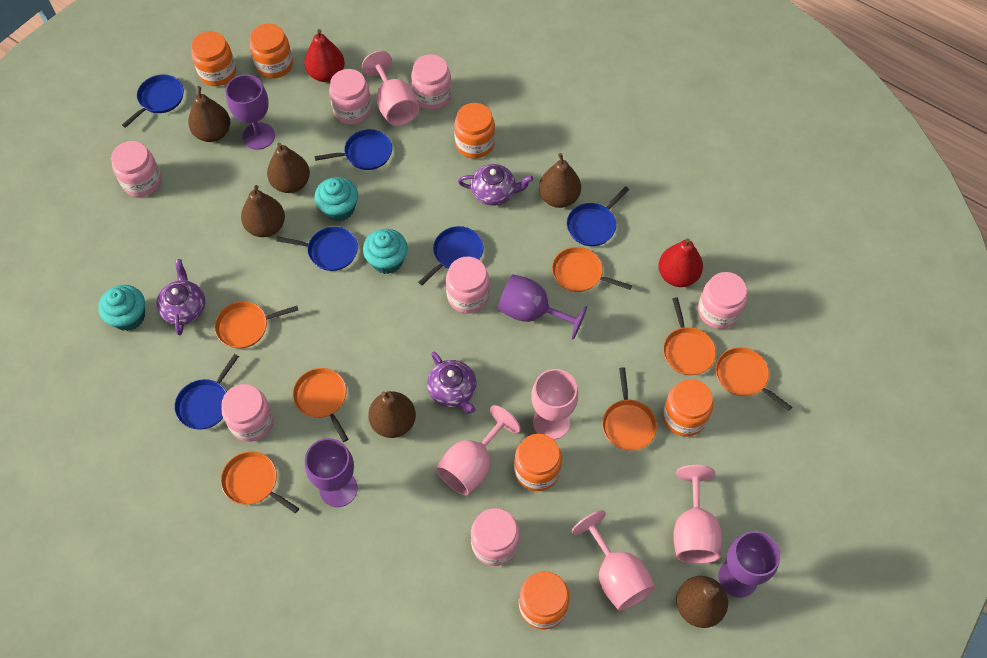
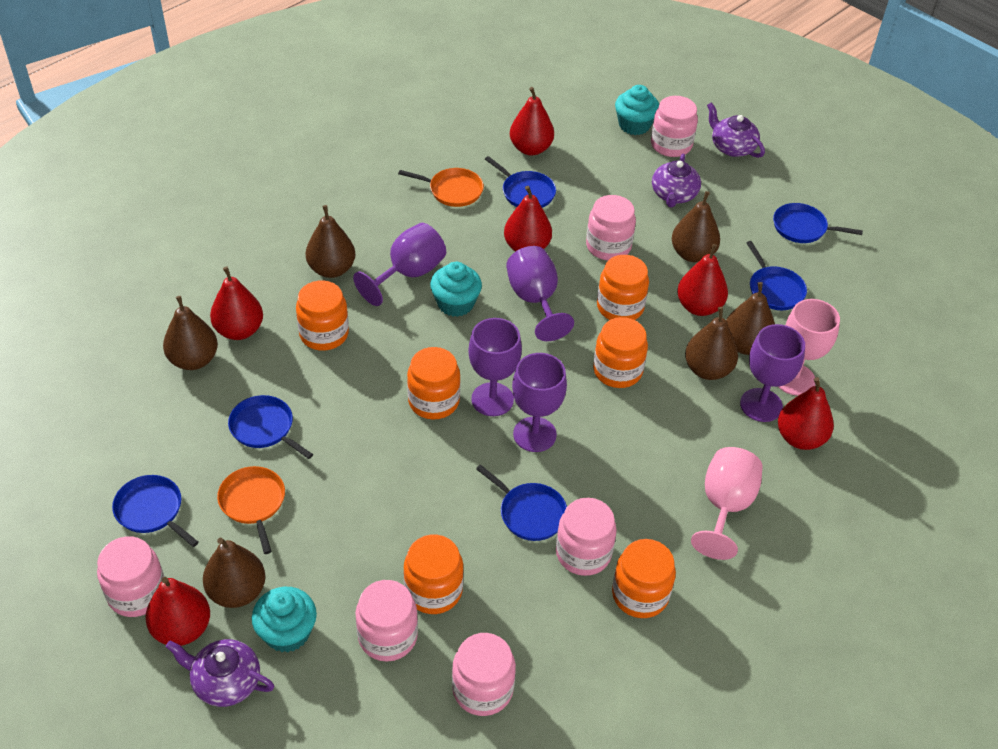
orange pan: 7 -> 2
pink goblet: 5 -> 2
pink jar: 7 -> 6
purple goblet: 4 -> 5
red pear: 2 -> 6

